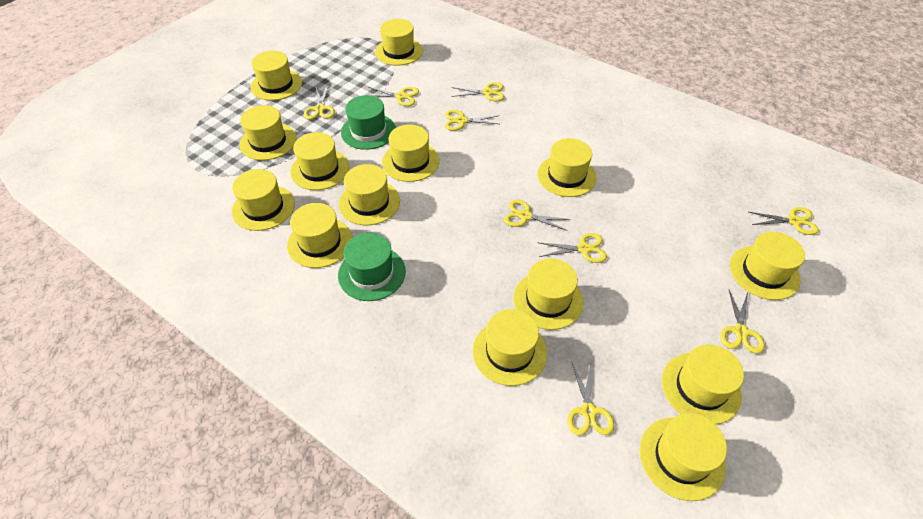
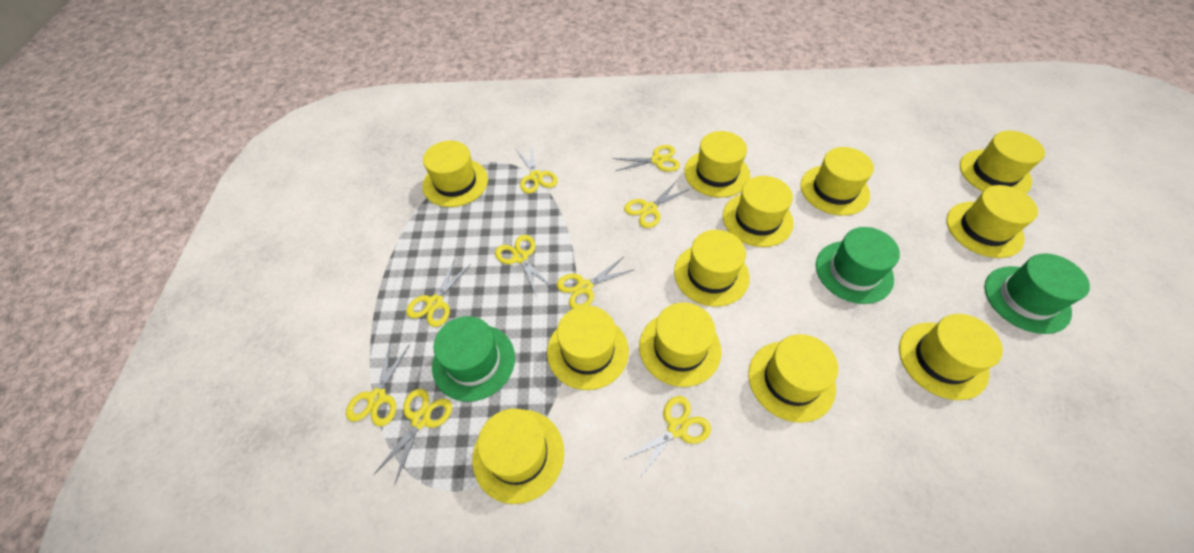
green hat: 2 -> 3
yellow hat: 14 -> 12

